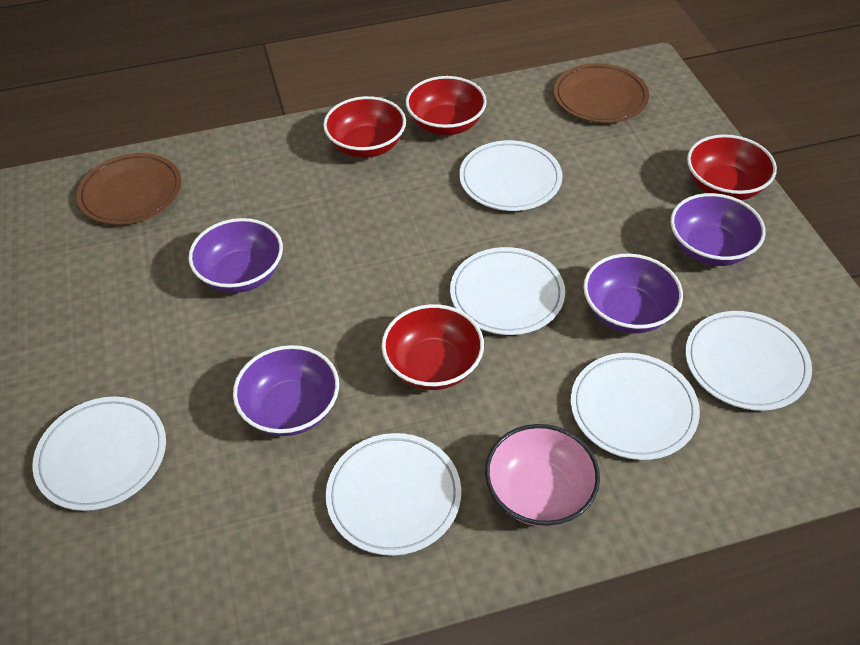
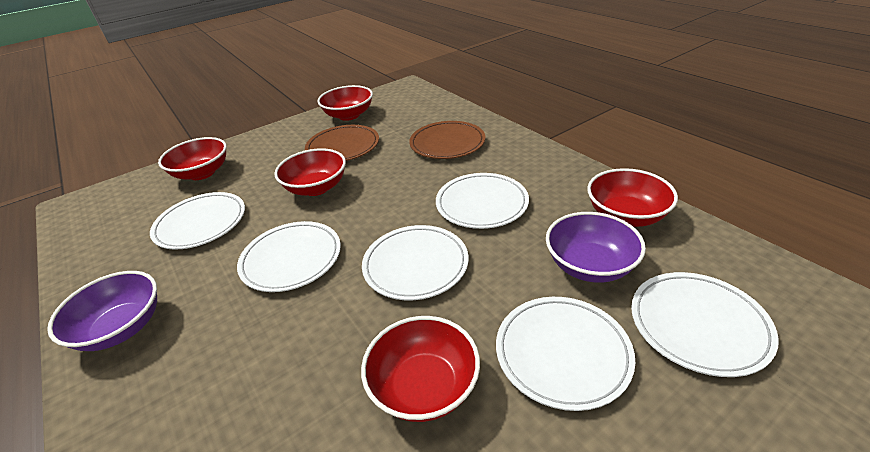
pink bowl: 1 -> 0
purple bowl: 4 -> 2
red bowl: 4 -> 5

